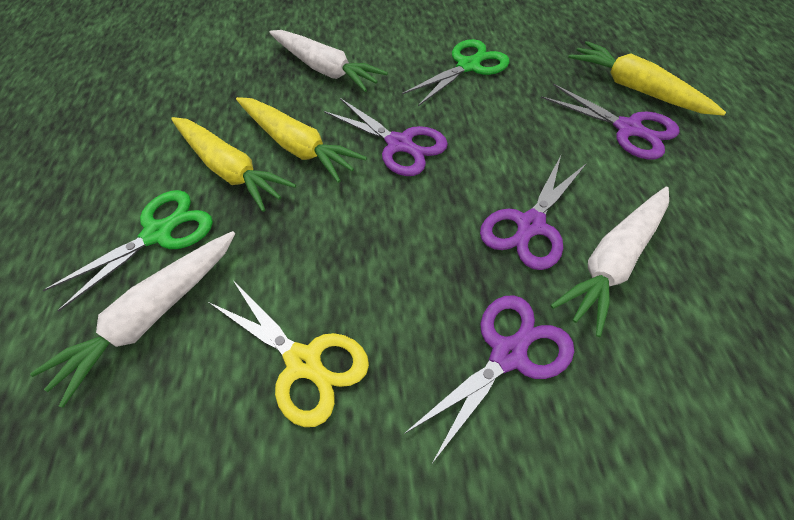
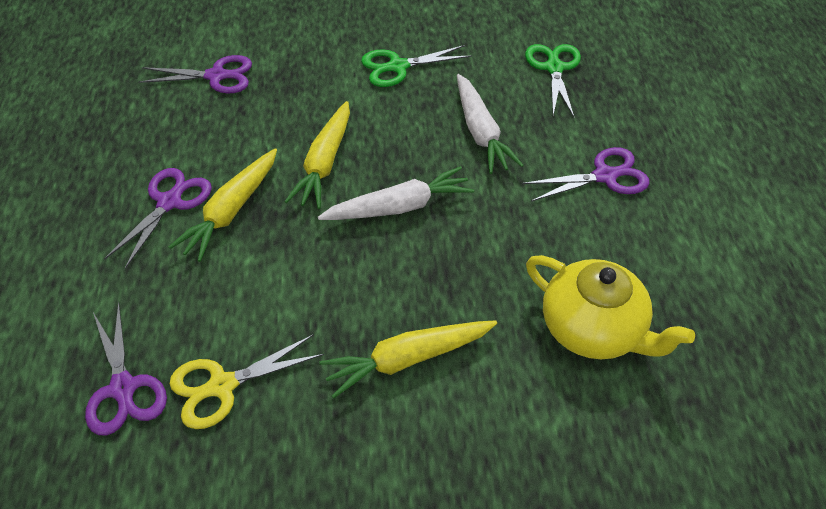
white carrot: 3 -> 2
yellow teapot: 0 -> 1

